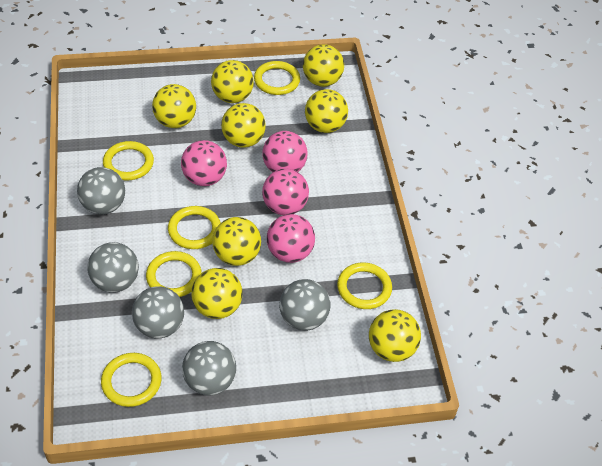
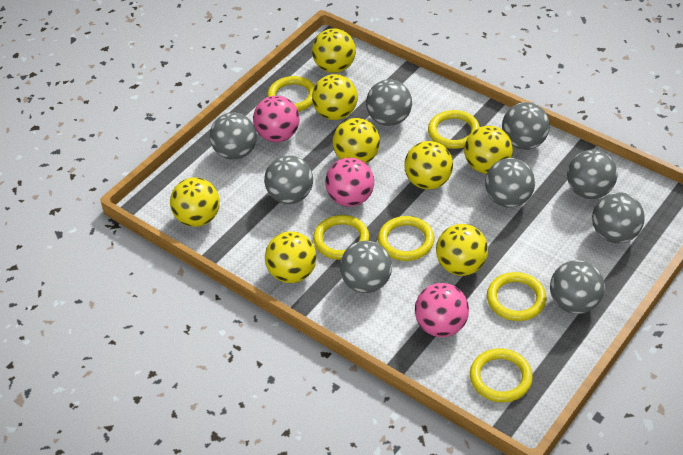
grey ball: 5 -> 9
pink ball: 4 -> 3

